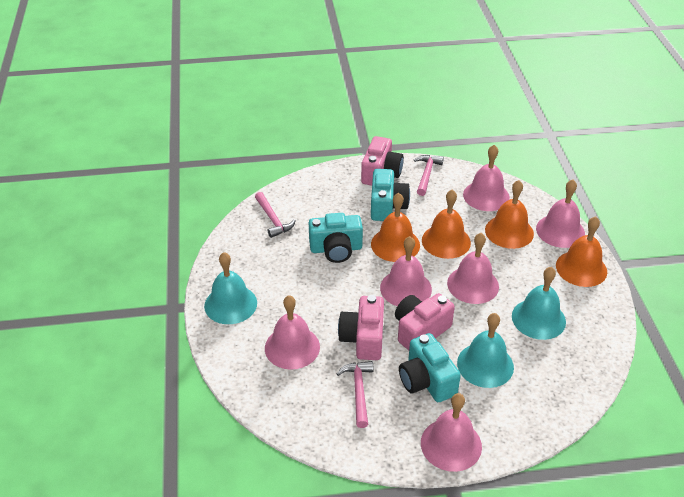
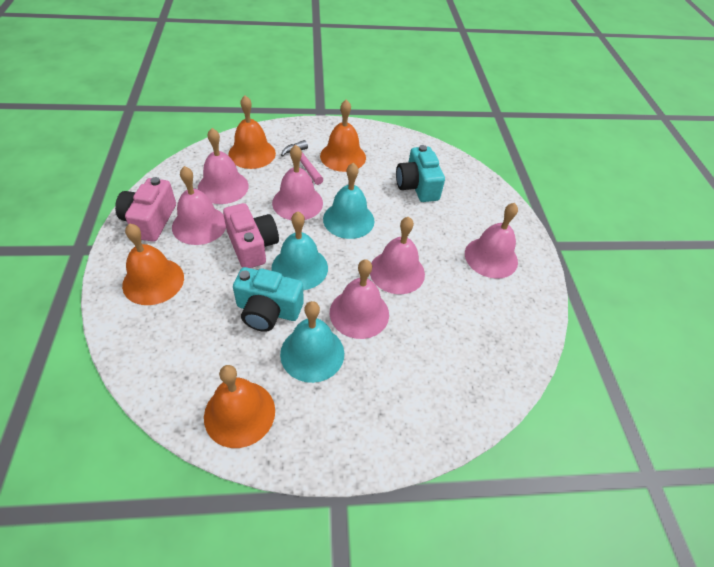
pink camera: 3 -> 2
pink hammer: 3 -> 1
turquoise camera: 3 -> 2

